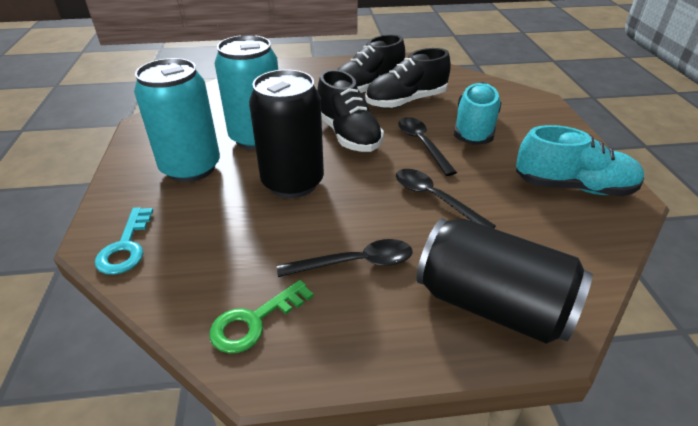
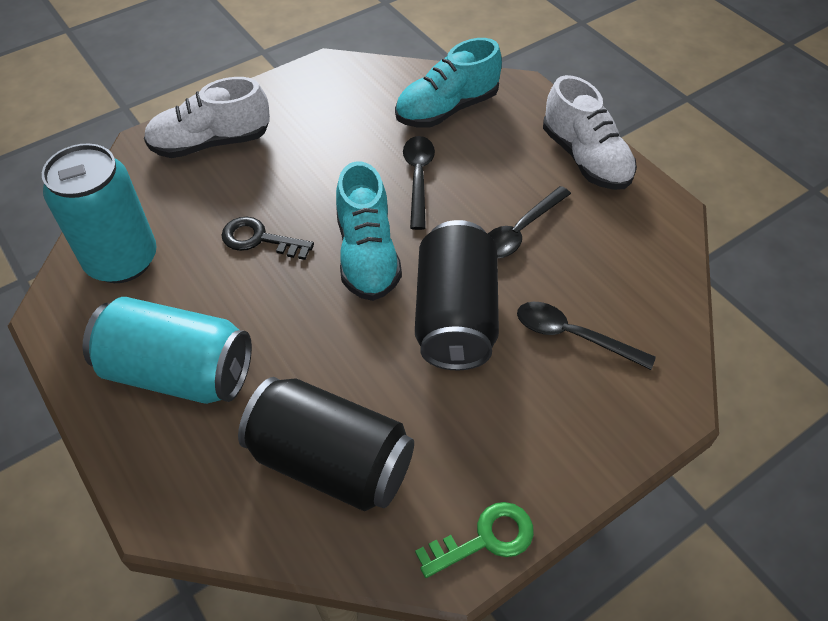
black key: 0 -> 1
black shoe: 3 -> 0
turquoise key: 1 -> 0
white shoe: 0 -> 2

